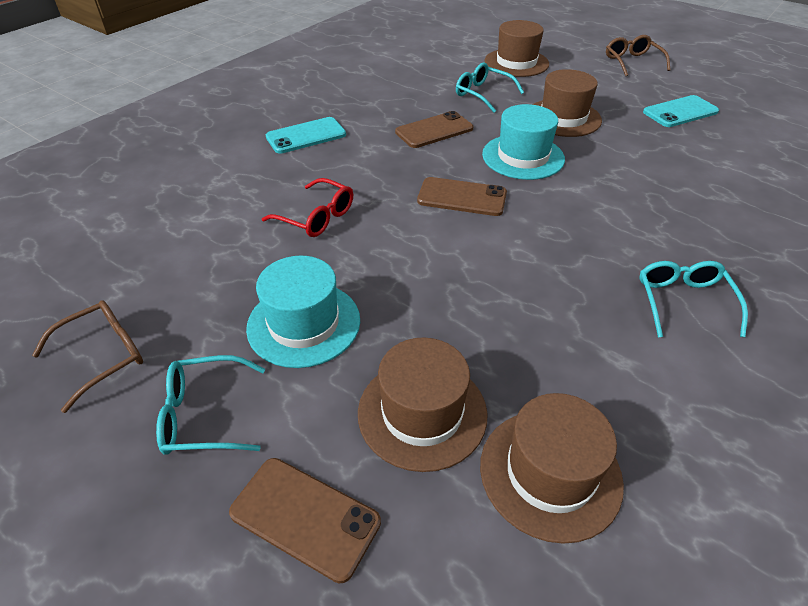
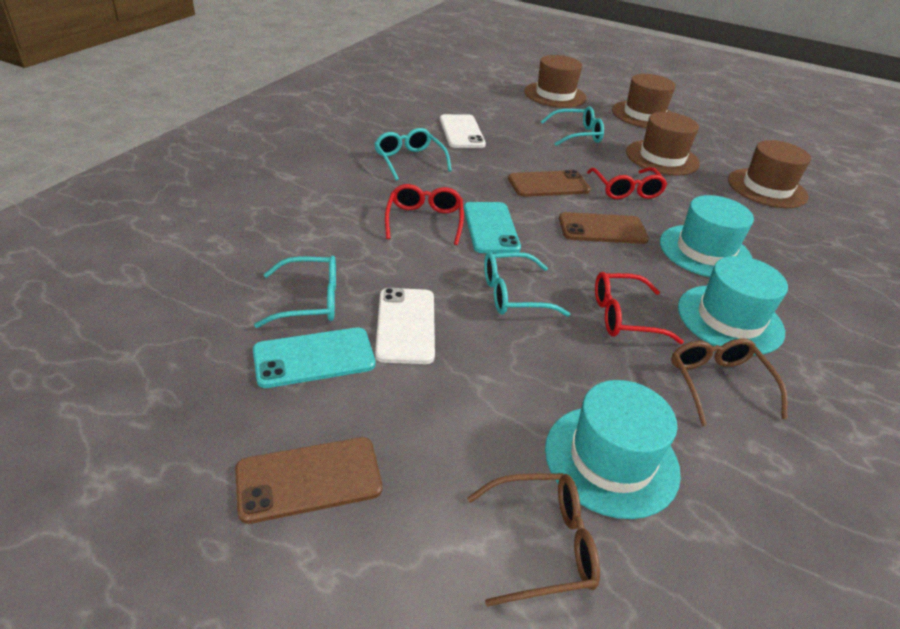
red glasses: 1 -> 3
turquoise glasses: 3 -> 4
turquoise hat: 2 -> 3
white phone: 0 -> 2

